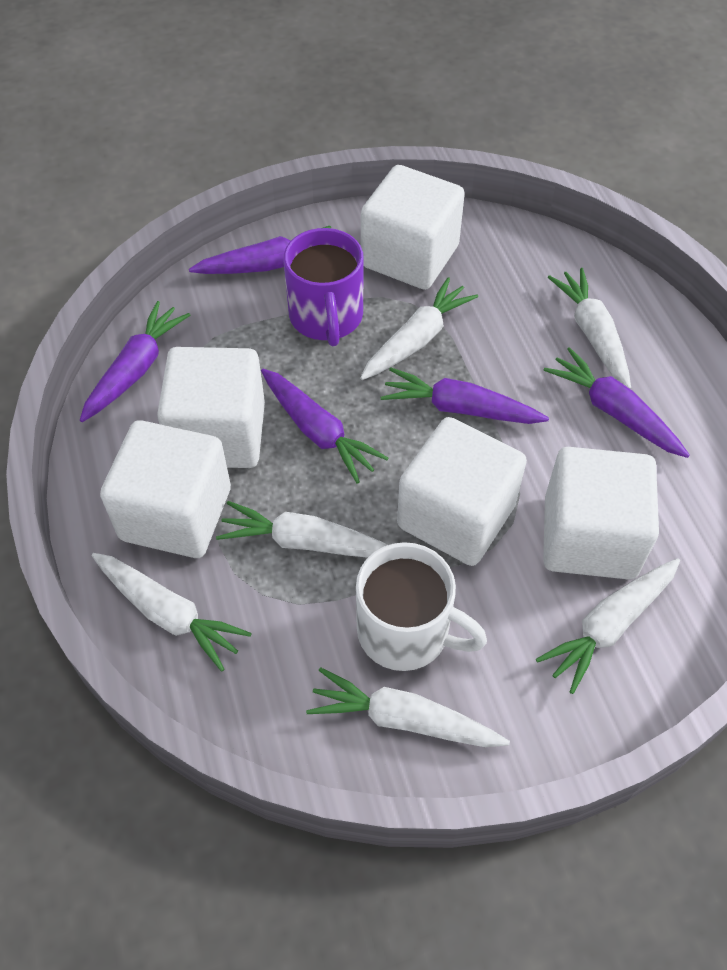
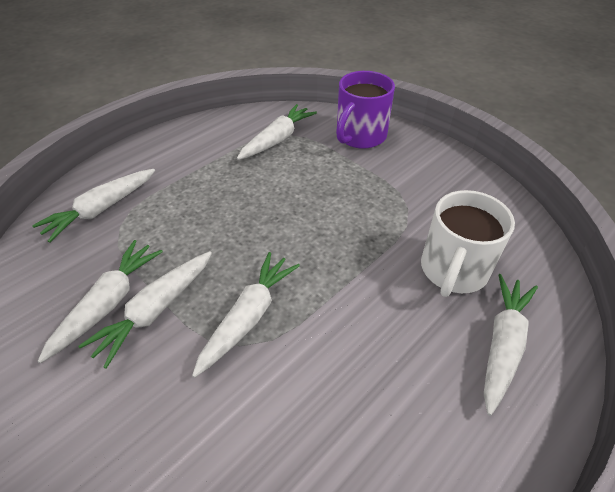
purple carrot: 5 -> 0
white cube: 5 -> 0

